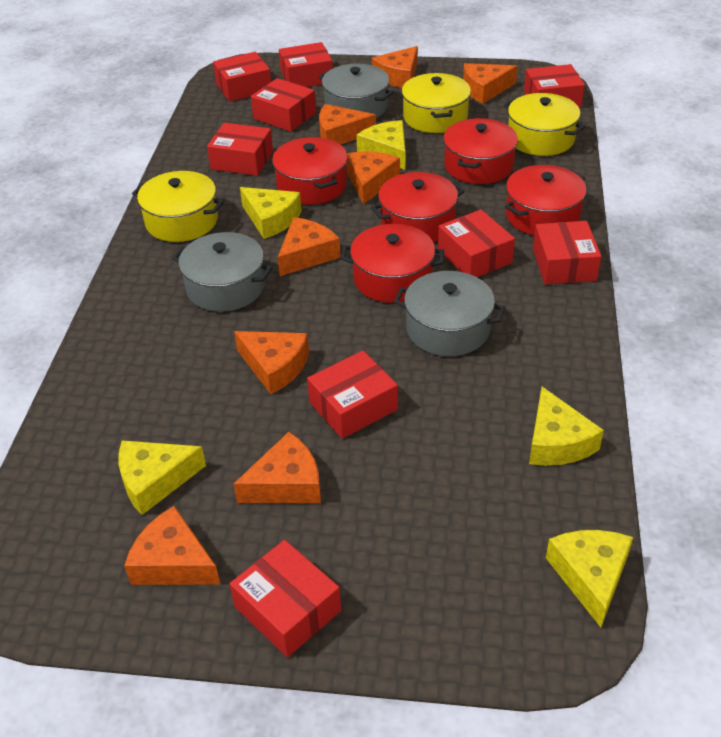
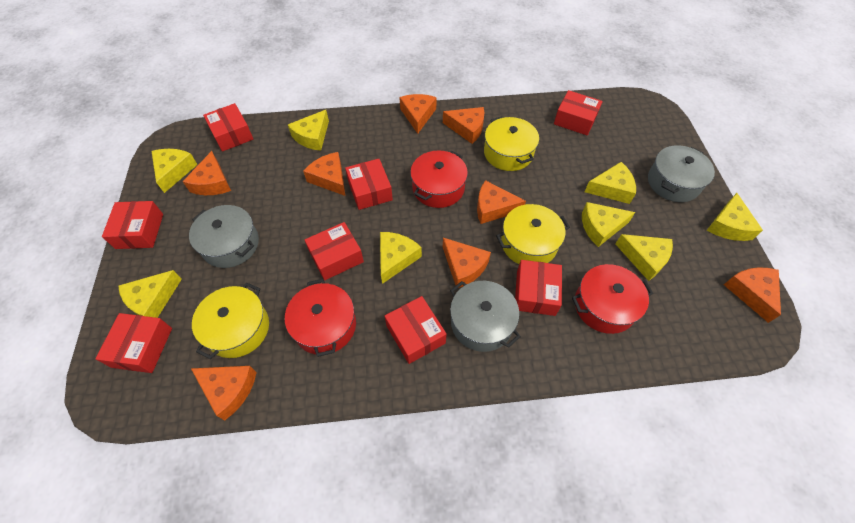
red box: 9 -> 8
red pot: 5 -> 3
yellow cheese: 5 -> 8

